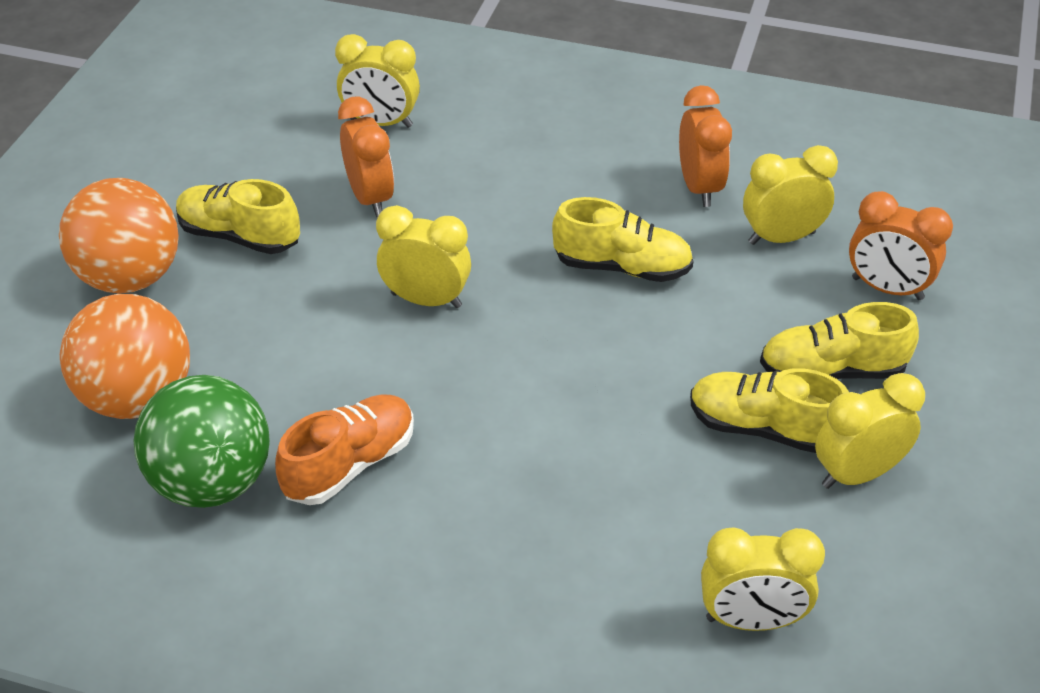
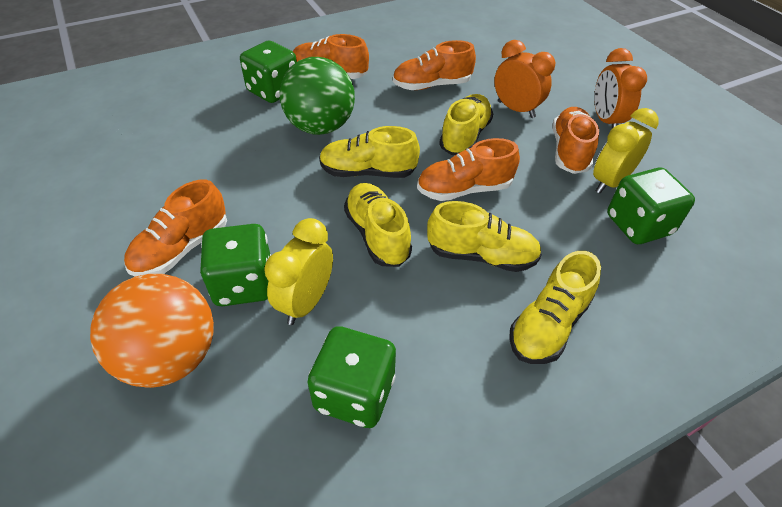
green dice: 0 -> 4
orange ball: 2 -> 1
orange clock: 3 -> 2
orange shoe: 1 -> 5
yellow clock: 5 -> 2
yellow shoe: 4 -> 5

